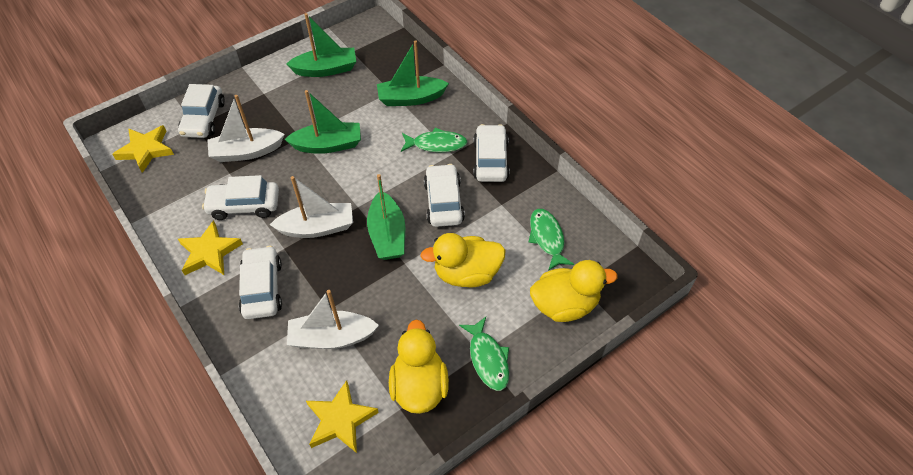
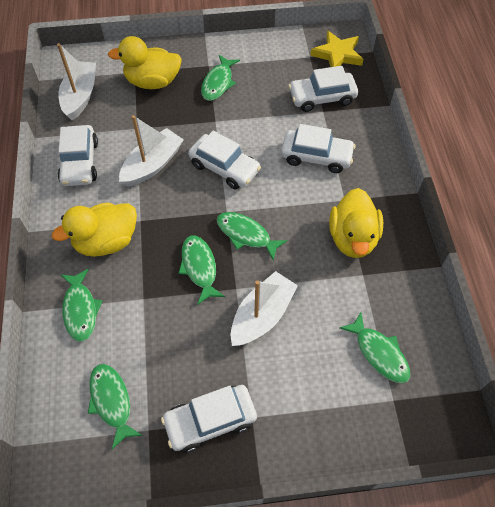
green boat: 4 -> 0
green fish: 3 -> 6
yellow star: 3 -> 1

